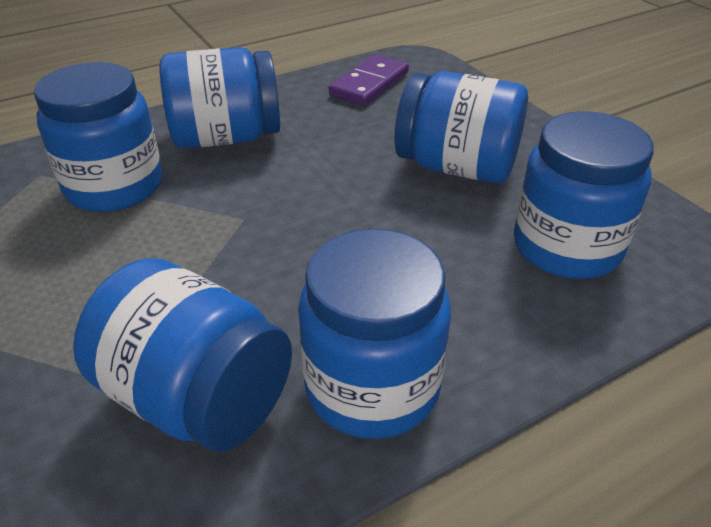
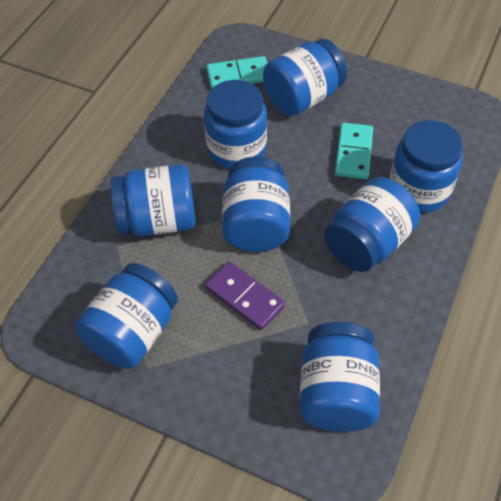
blue jar: 6 -> 8
turquoise domino: 0 -> 2

